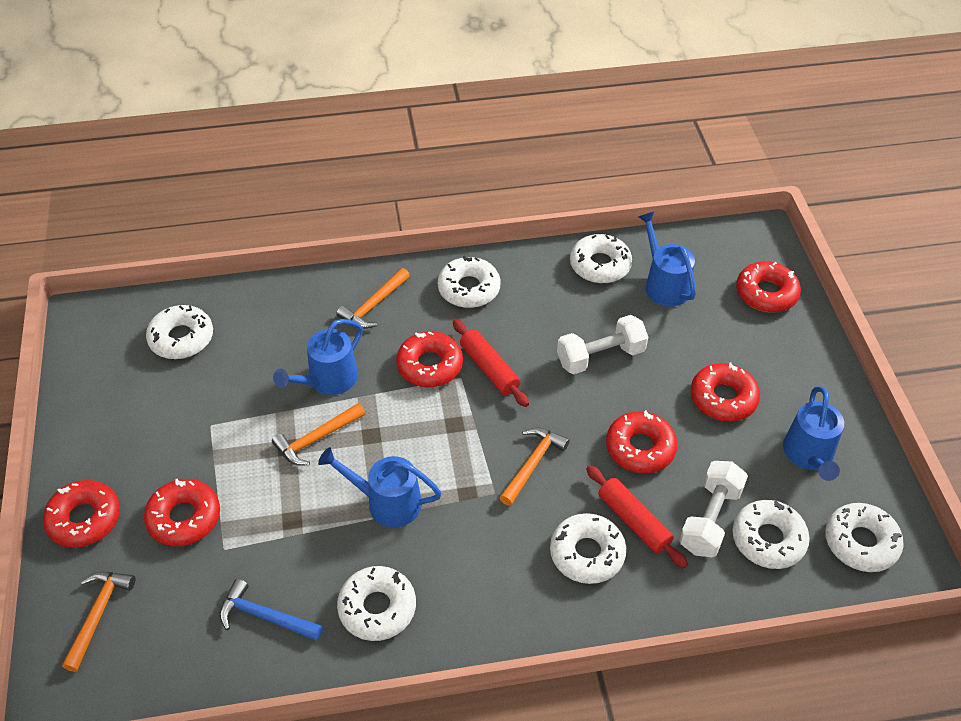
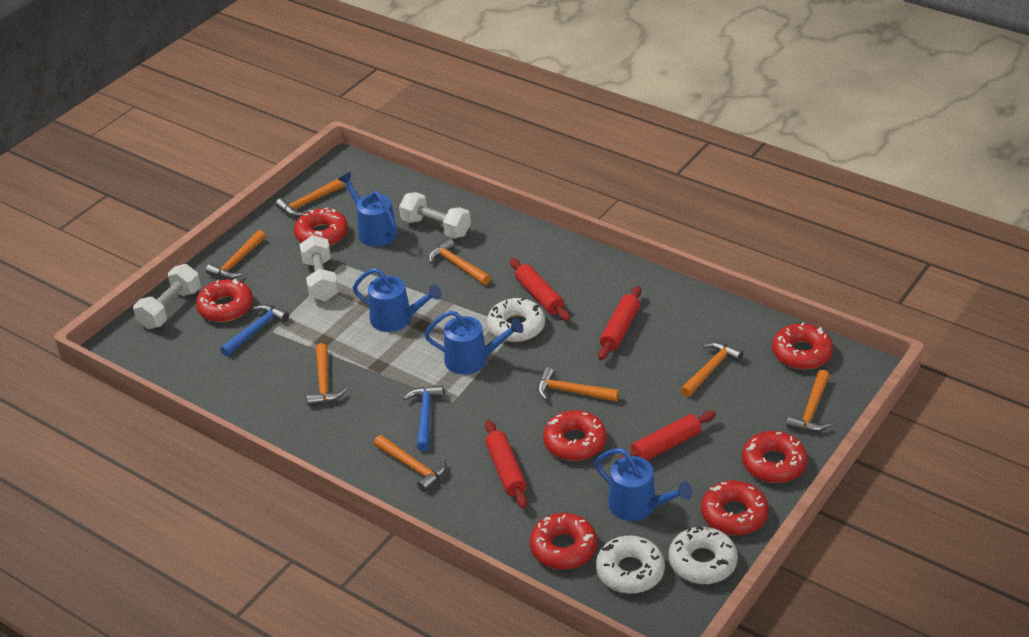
blue hammer: 1 -> 2
orange hammer: 4 -> 8
red donut: 6 -> 7
red rolling pin: 2 -> 4
white donut: 7 -> 3
white dumbbell: 2 -> 3

